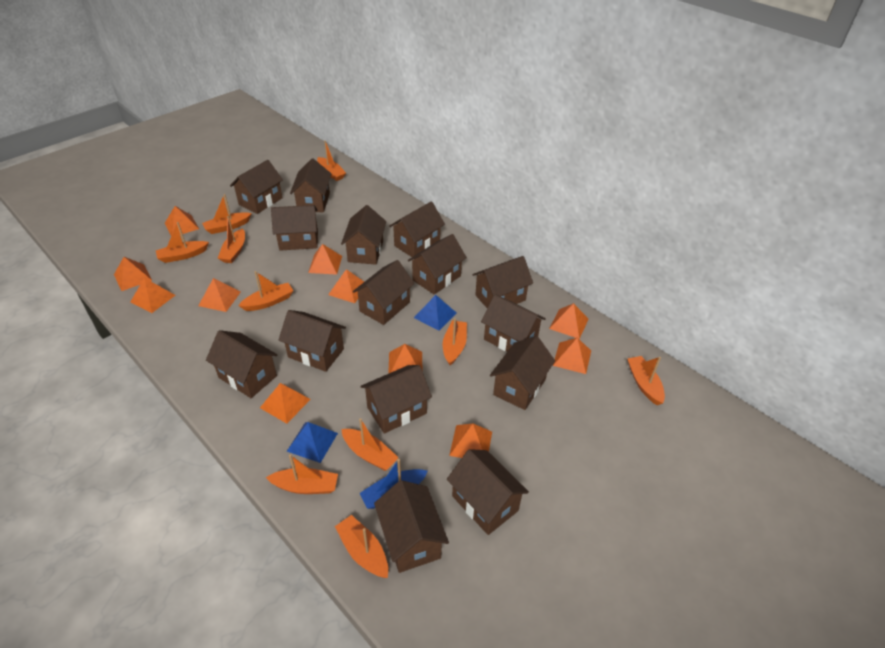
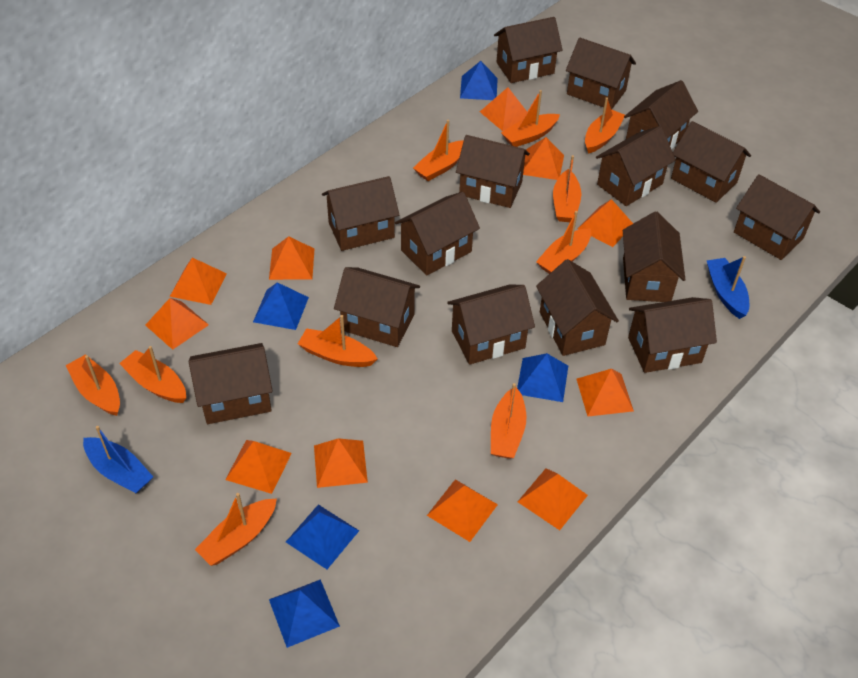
blue boat: 1 -> 2
blue pyramid: 2 -> 5

